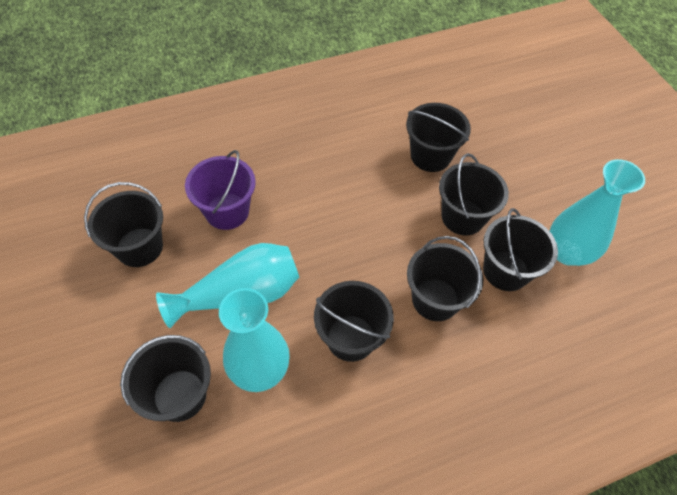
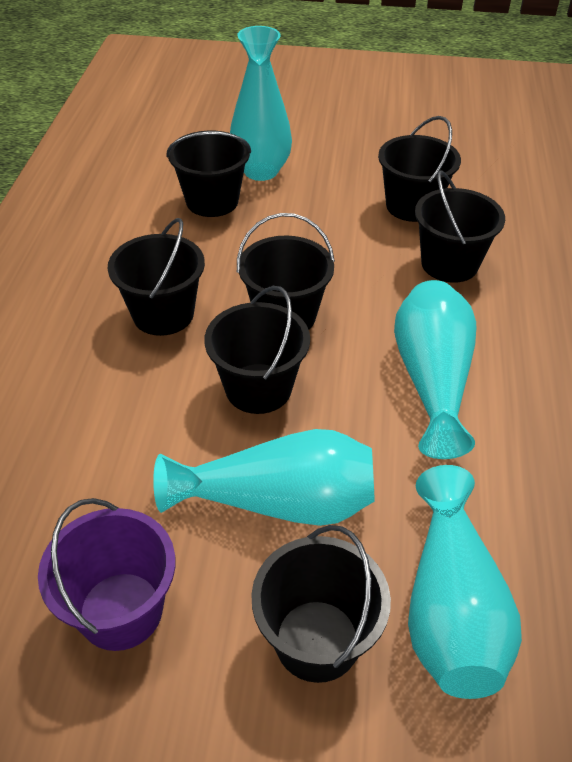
turquoise vase: 3 -> 4

